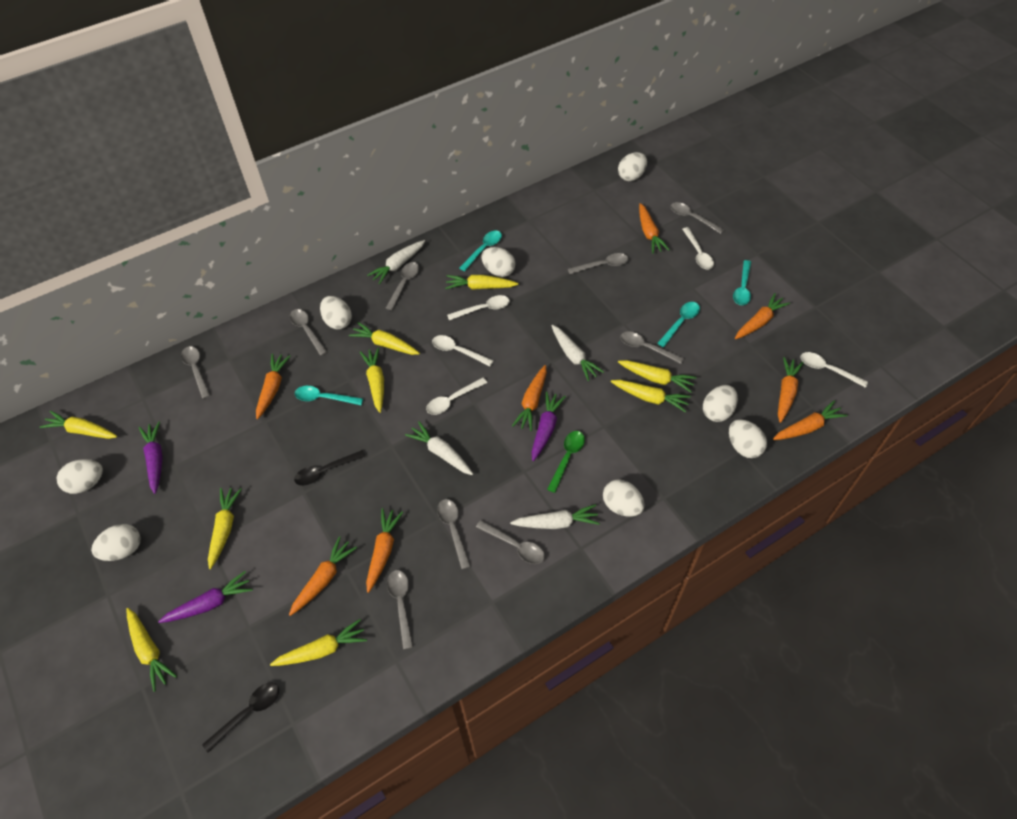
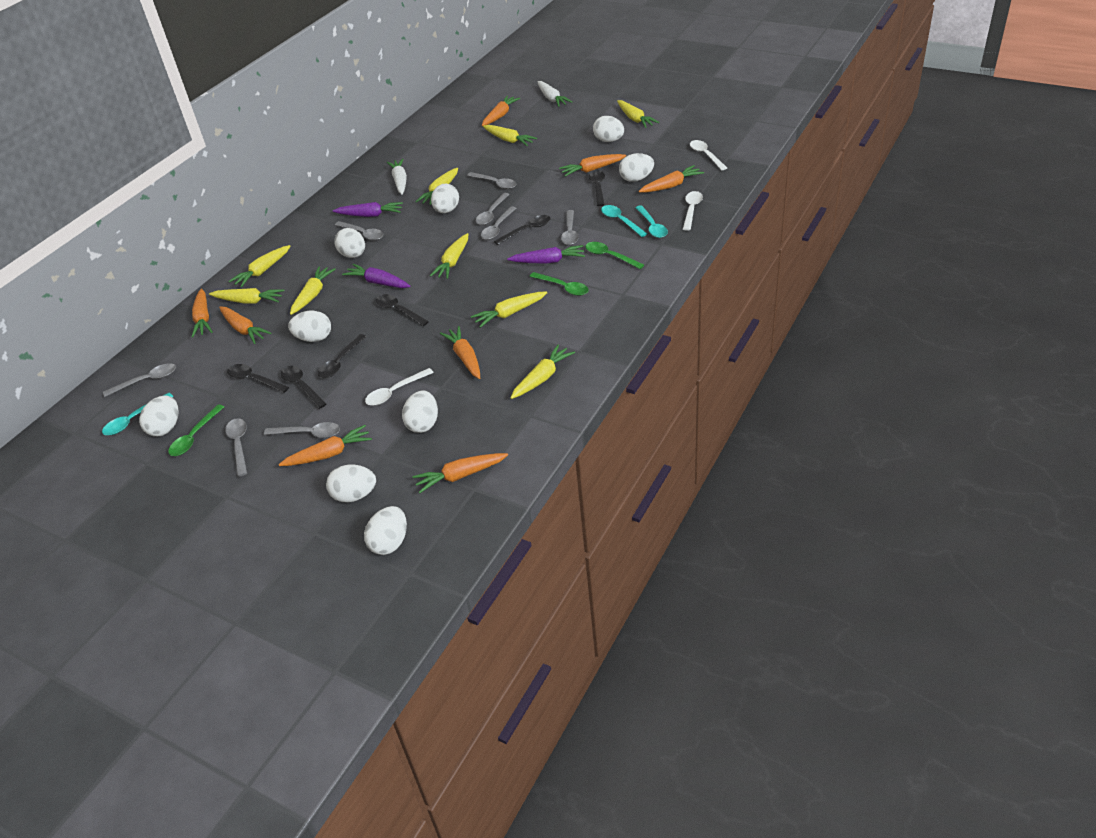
black spoon: 2 -> 6
green spoon: 1 -> 3
grey spoon: 9 -> 8
turquoise spoon: 4 -> 3
white carrot: 4 -> 2
white egg: 8 -> 9
white spoon: 5 -> 3

